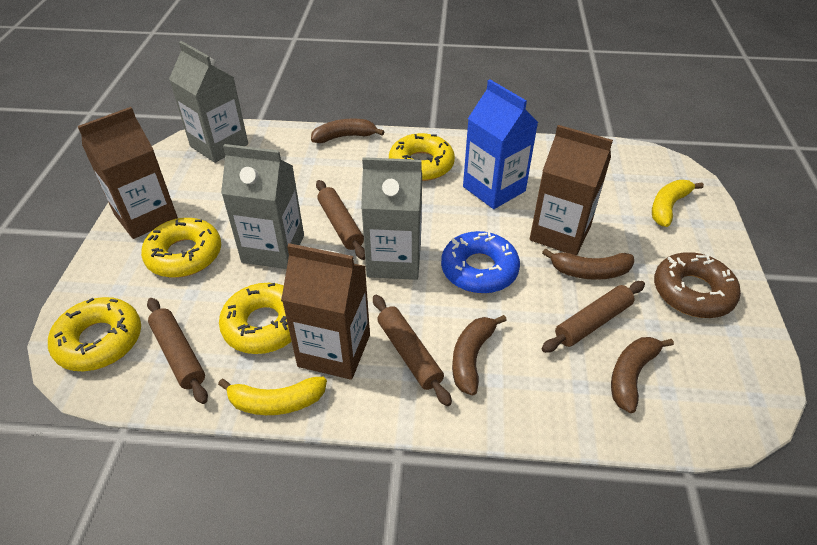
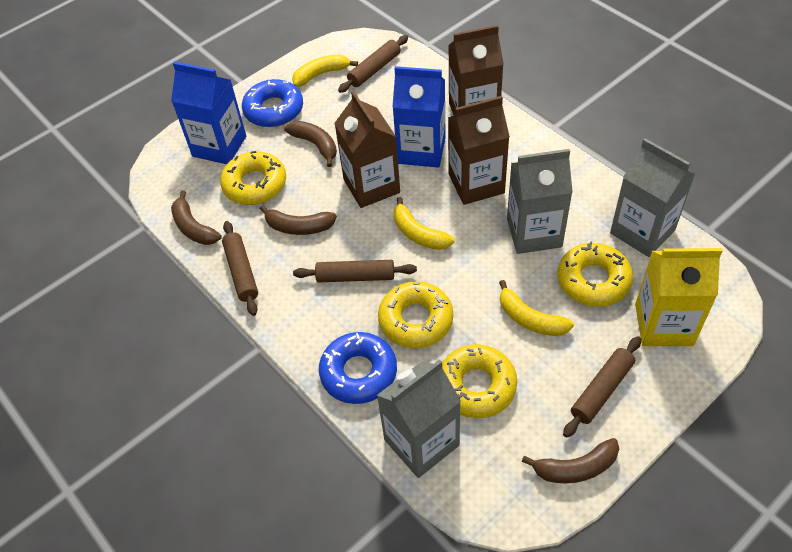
blue carton: 1 -> 2
blue donut: 1 -> 2
brown donut: 1 -> 0
yellow banana: 2 -> 3
yellow carton: 0 -> 1

